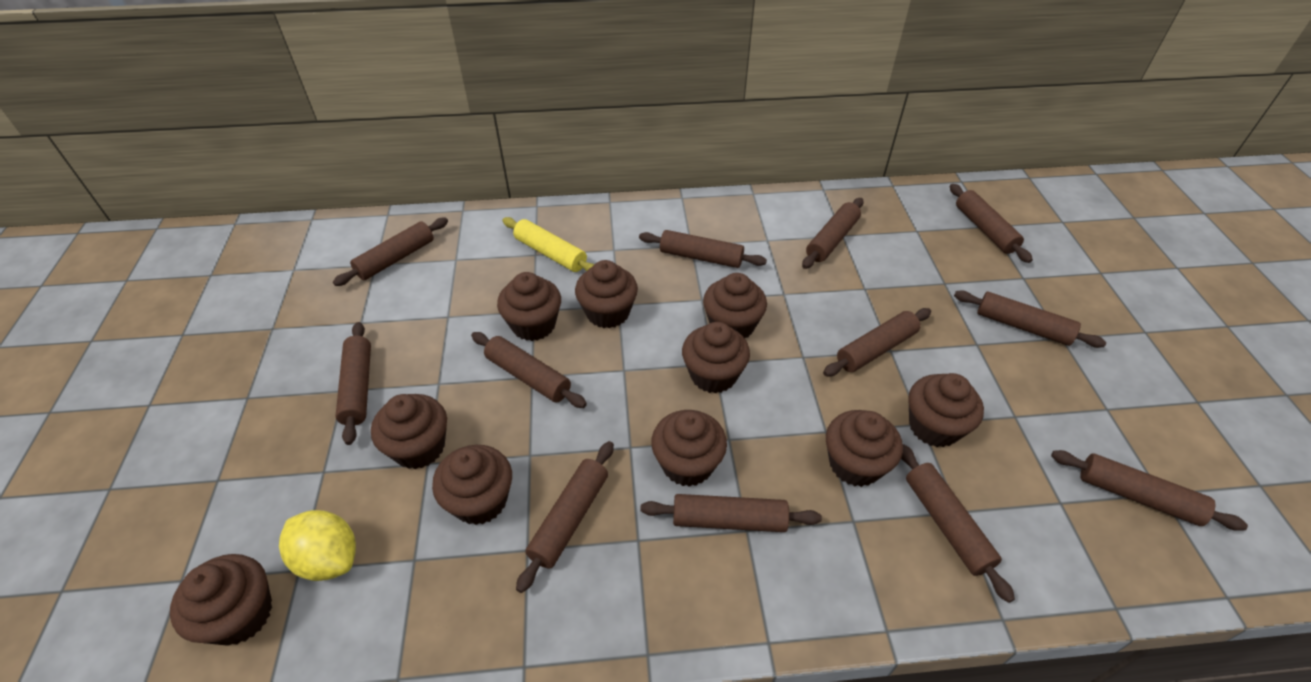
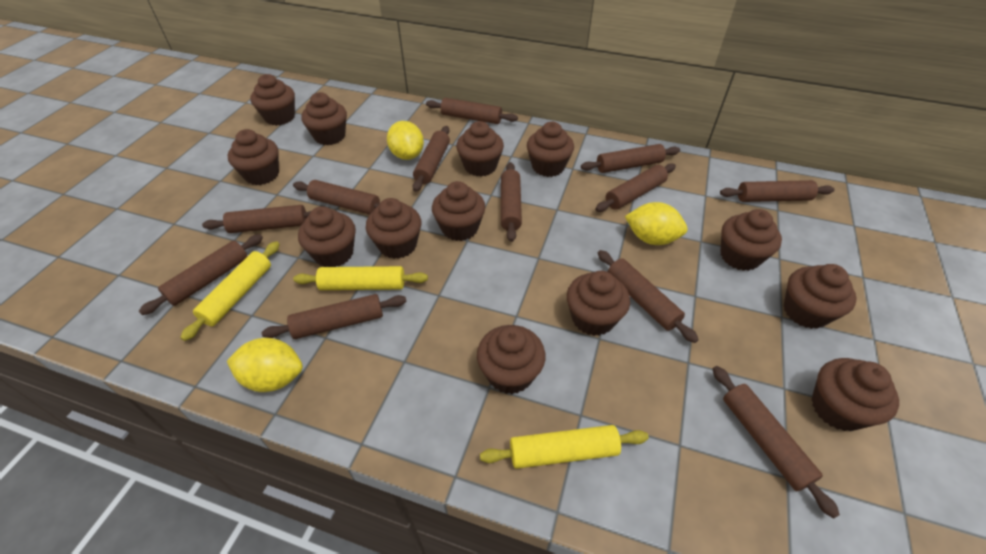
brown cupcake: 10 -> 13
yellow lemon: 1 -> 3
yellow rolling pin: 1 -> 3

